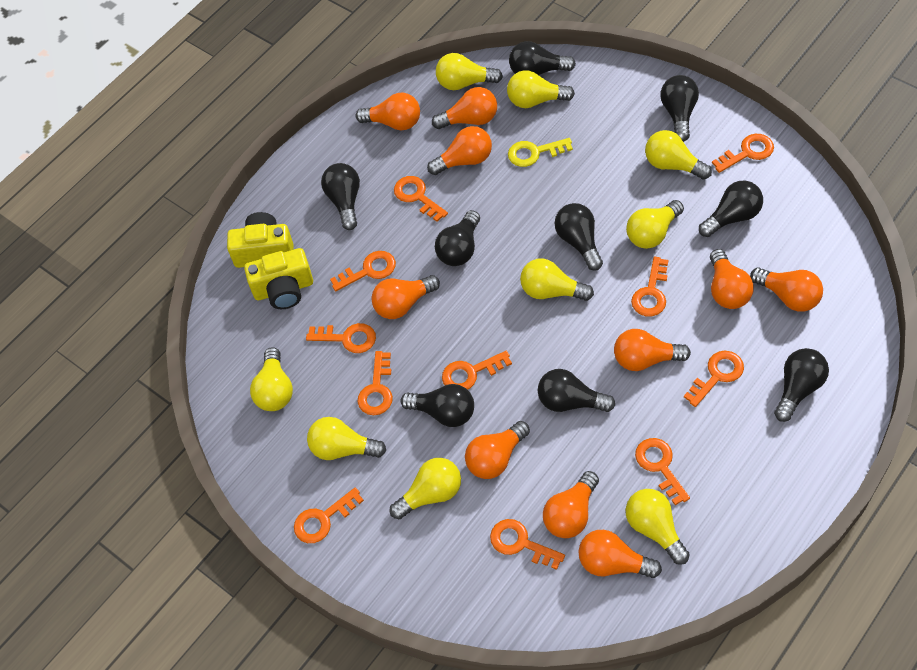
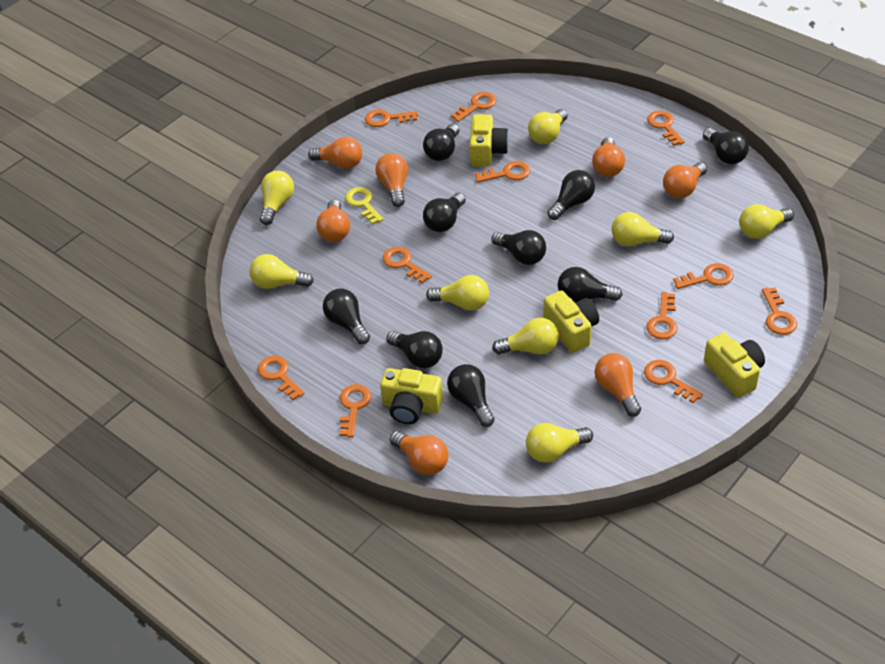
orange light bulb: 10 -> 7
yellow camera: 2 -> 4
yellow light bulb: 9 -> 8

